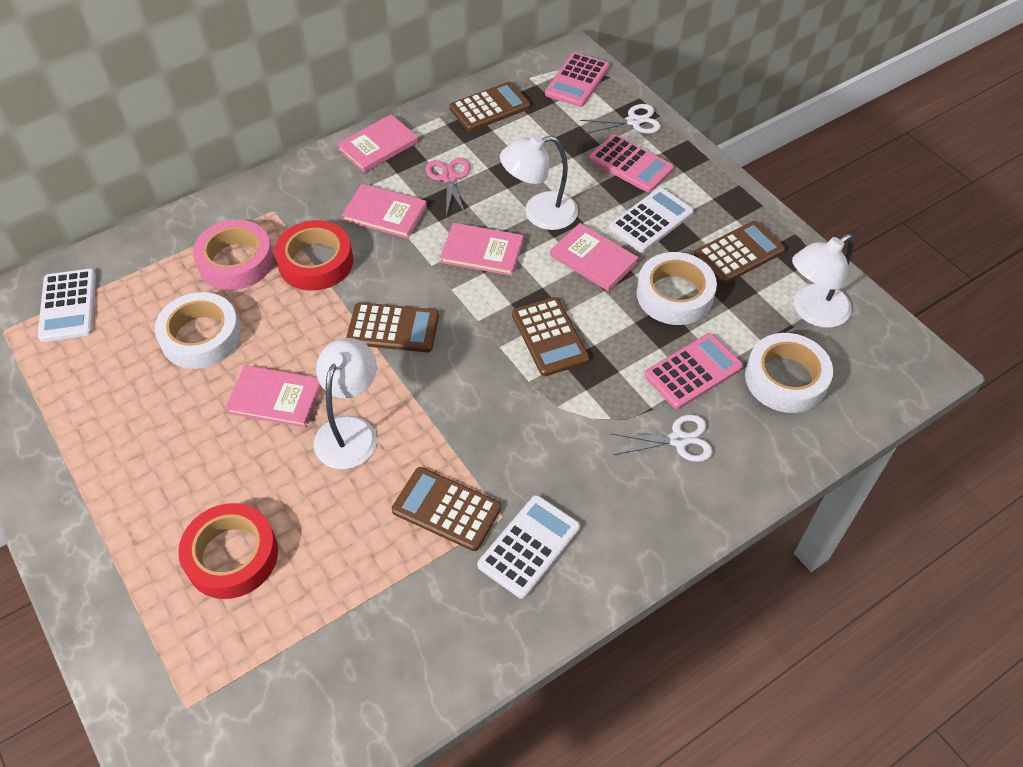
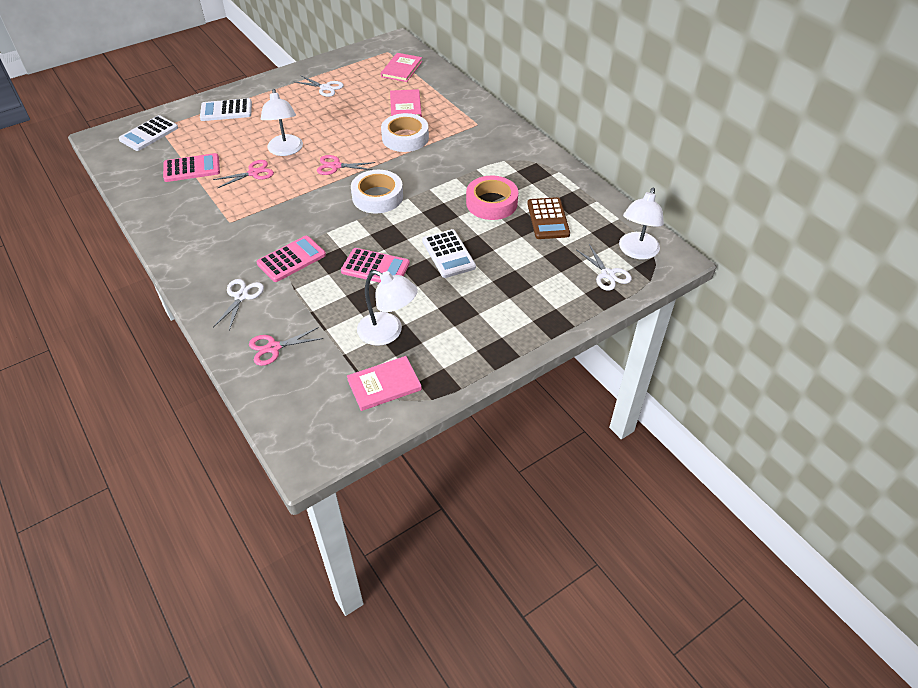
brown calculator: 5 -> 1
pink book: 5 -> 3
pink scissors: 1 -> 3
red tape: 2 -> 0
white scissors: 2 -> 3
white tape: 3 -> 2

